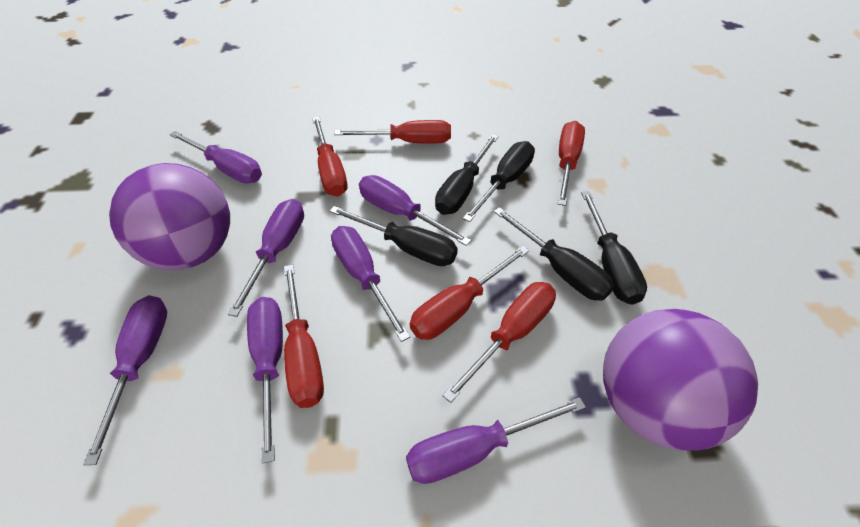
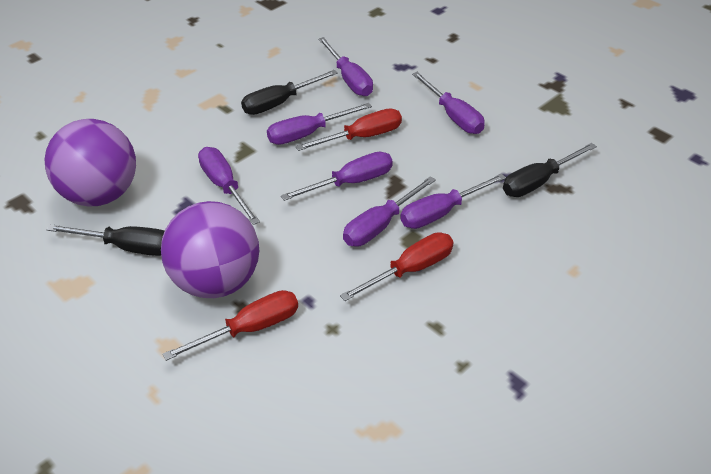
black screwdriver: 5 -> 3
red screwdriver: 6 -> 3

